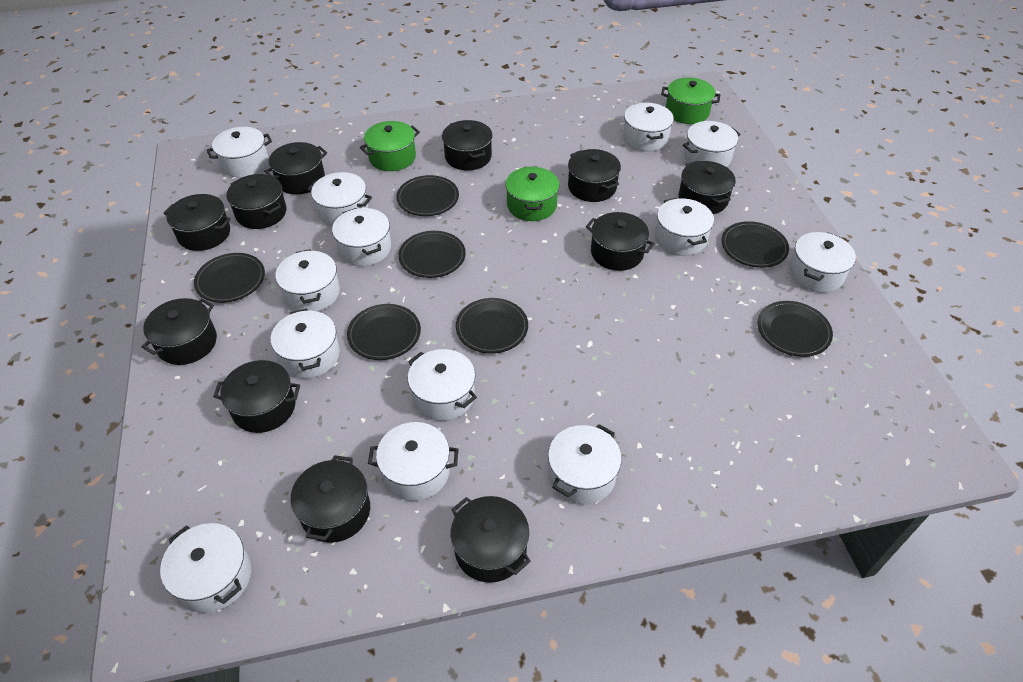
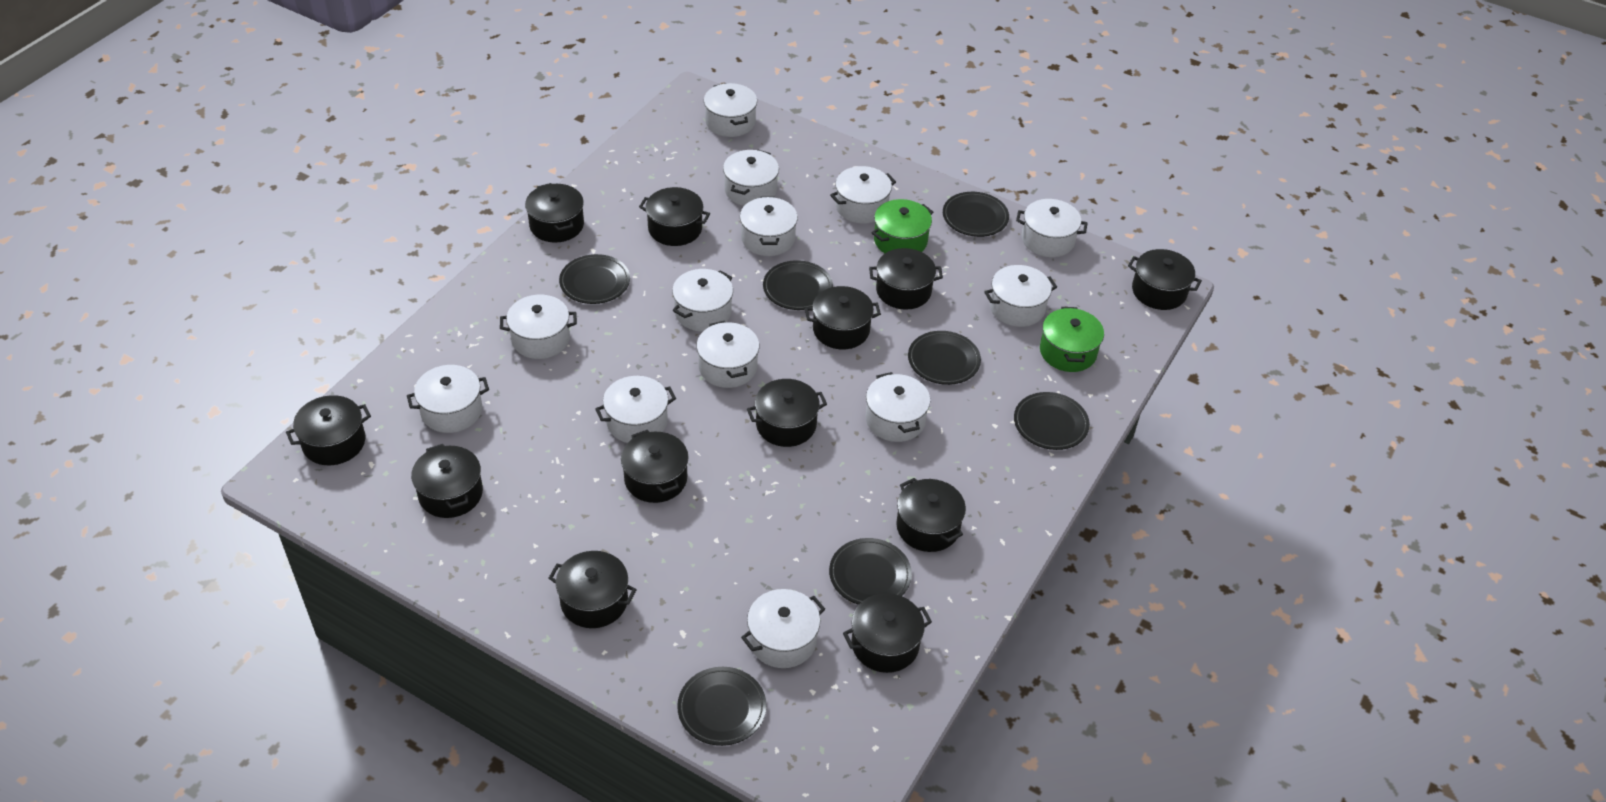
black pot: 11 -> 12
green pot: 3 -> 2

